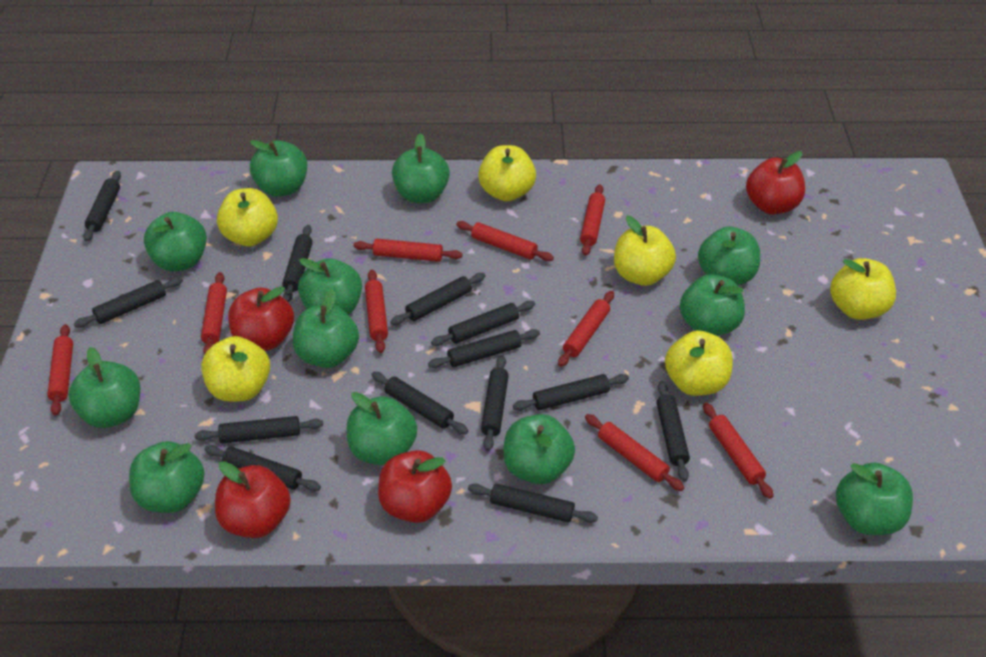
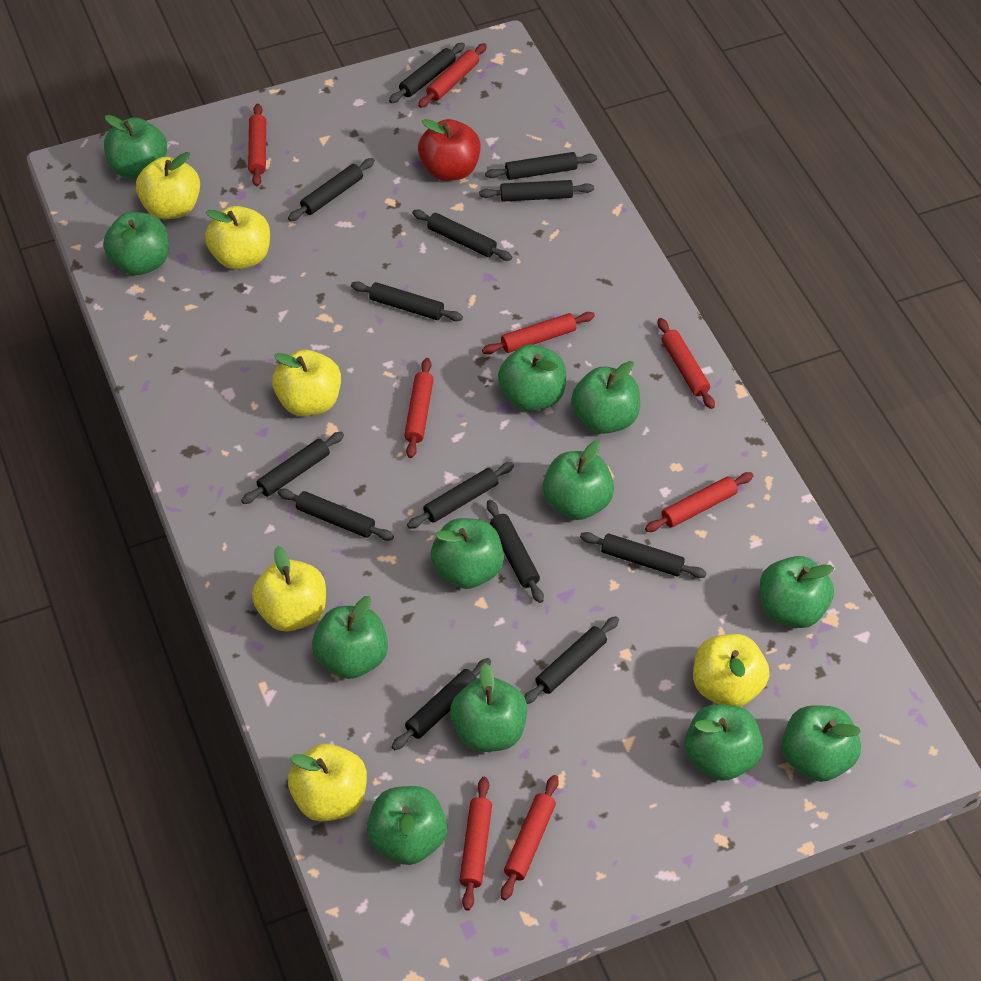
red apple: 4 -> 1
red rolling pin: 9 -> 8

